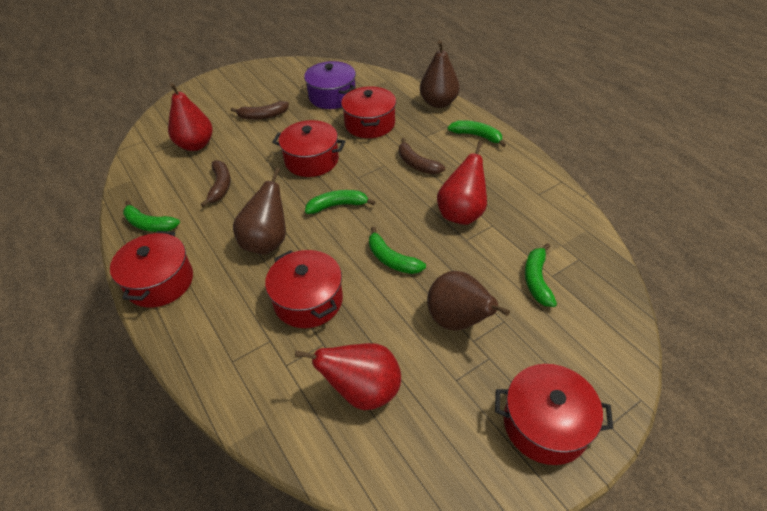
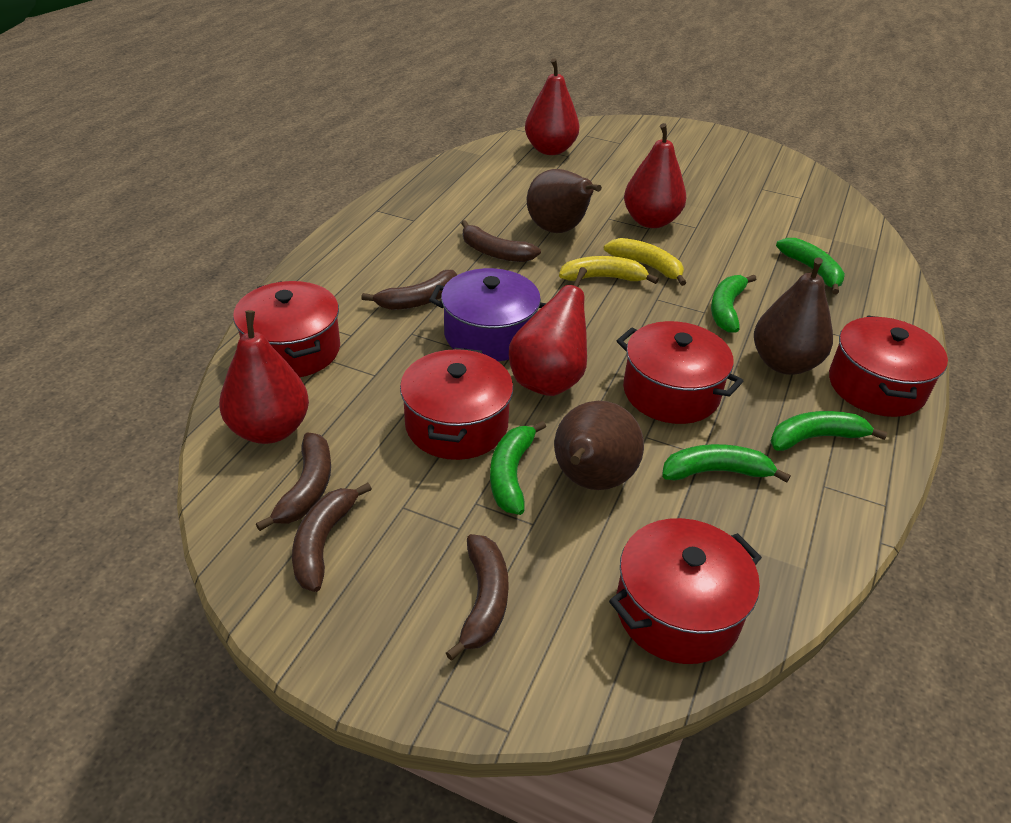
brown banana: 3 -> 5
red pear: 3 -> 4
yellow banana: 0 -> 2

